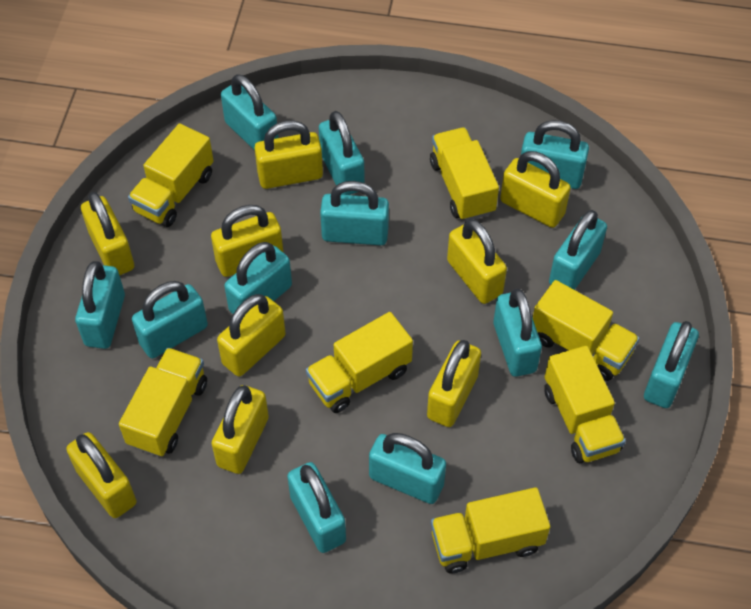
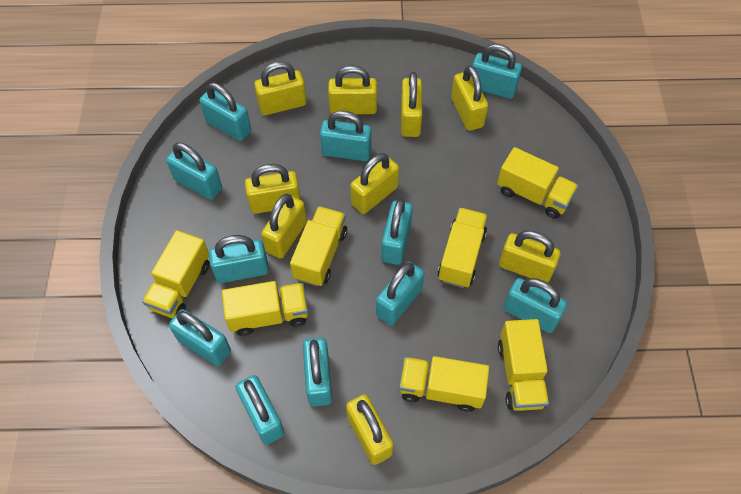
turquoise padlock: 12 -> 11

